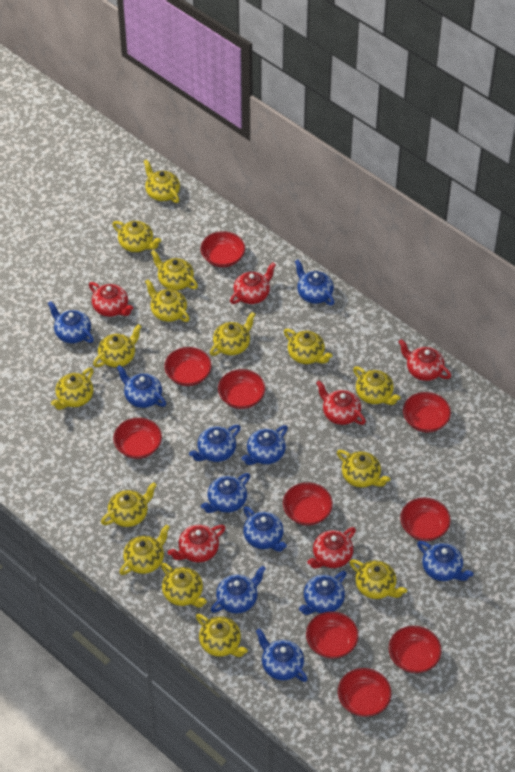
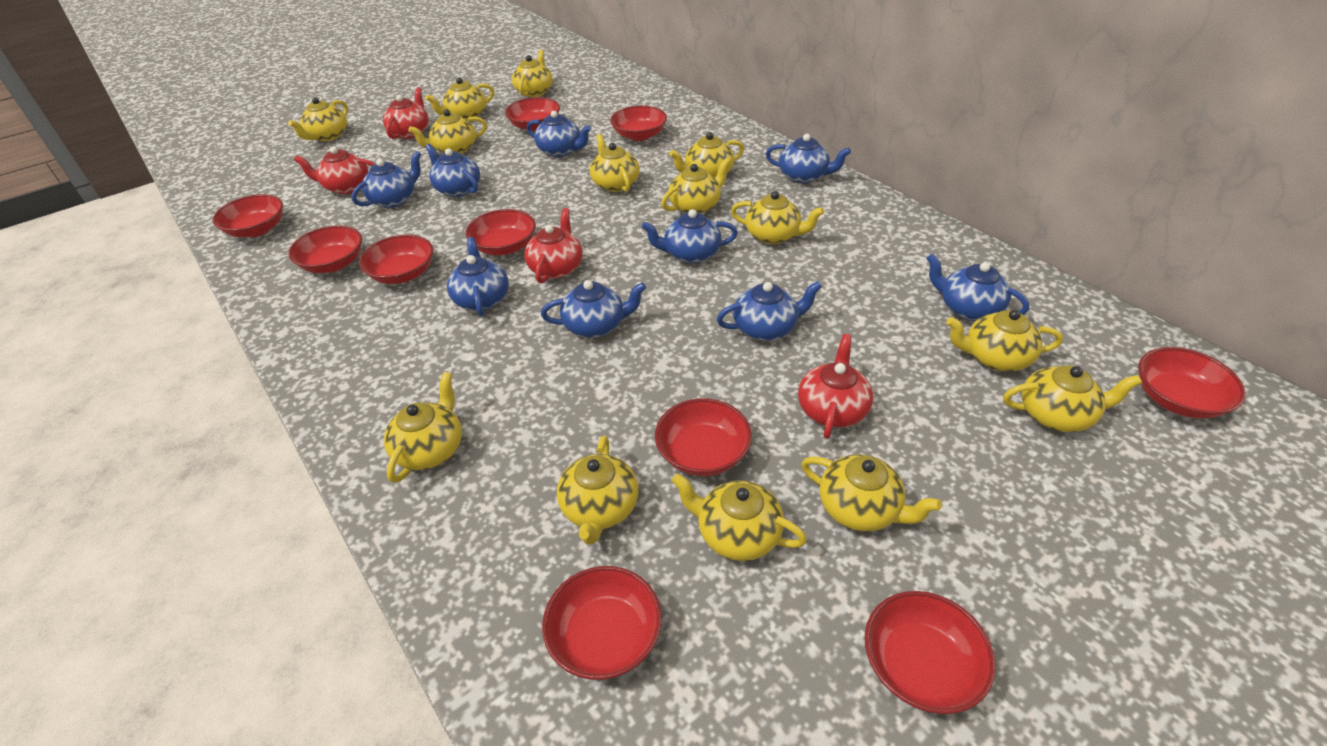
blue teapot: 11 -> 9
red teapot: 6 -> 4
yellow teapot: 15 -> 14

